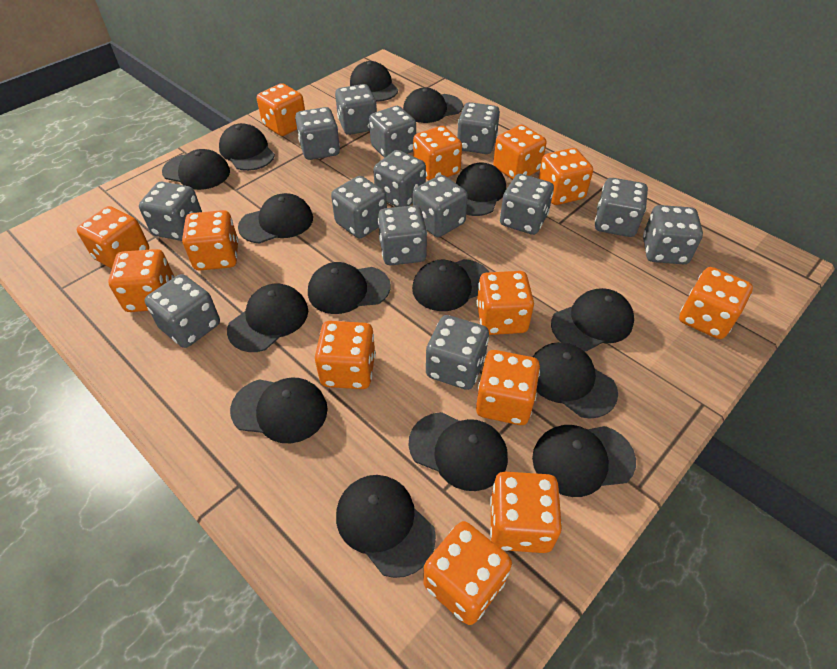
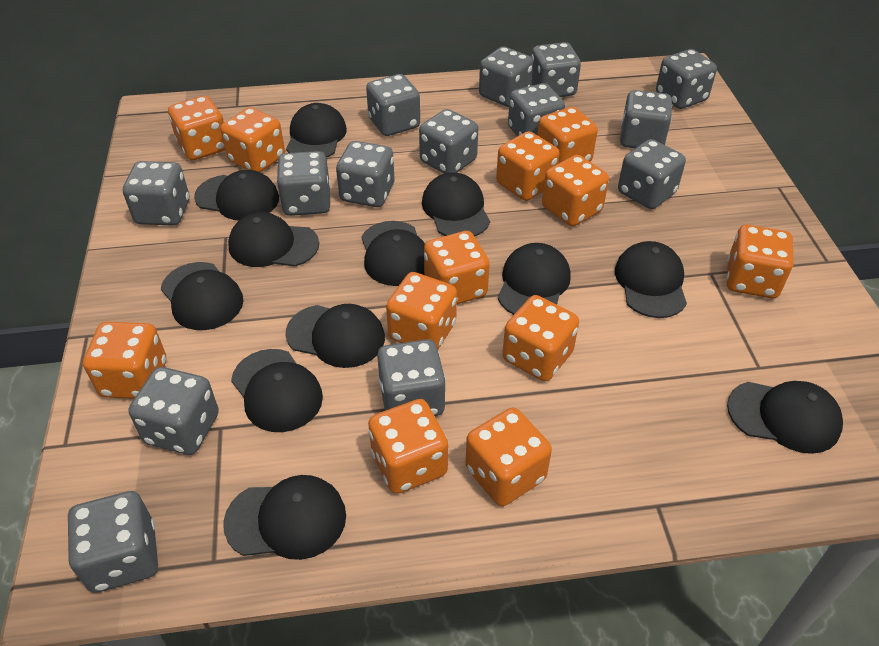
black cap: 15 -> 12
orange dice: 13 -> 12

